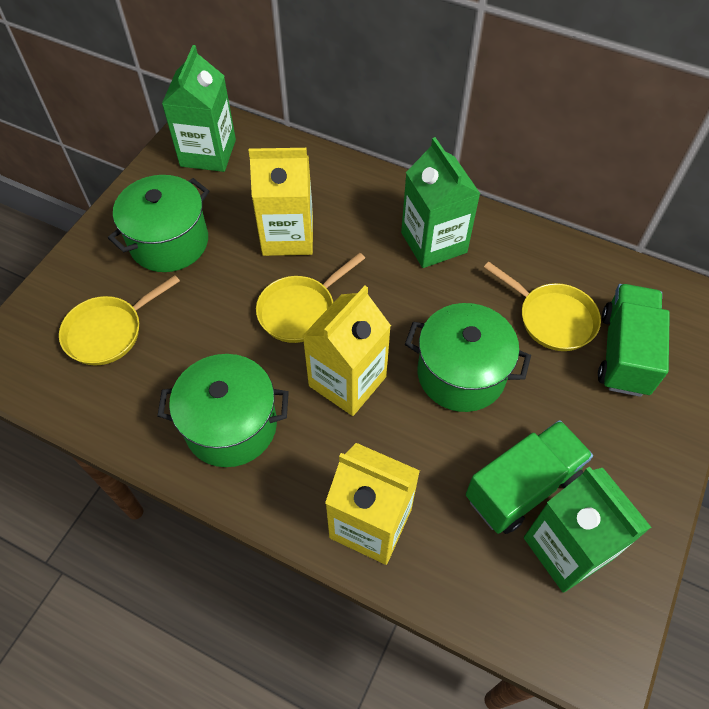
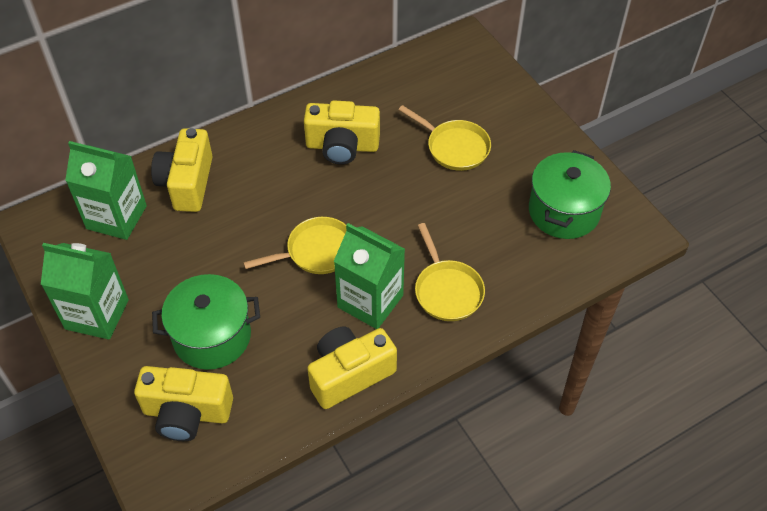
green pot: 3 -> 2
green truck: 2 -> 0
yellow camera: 0 -> 4
yellow carton: 3 -> 0

